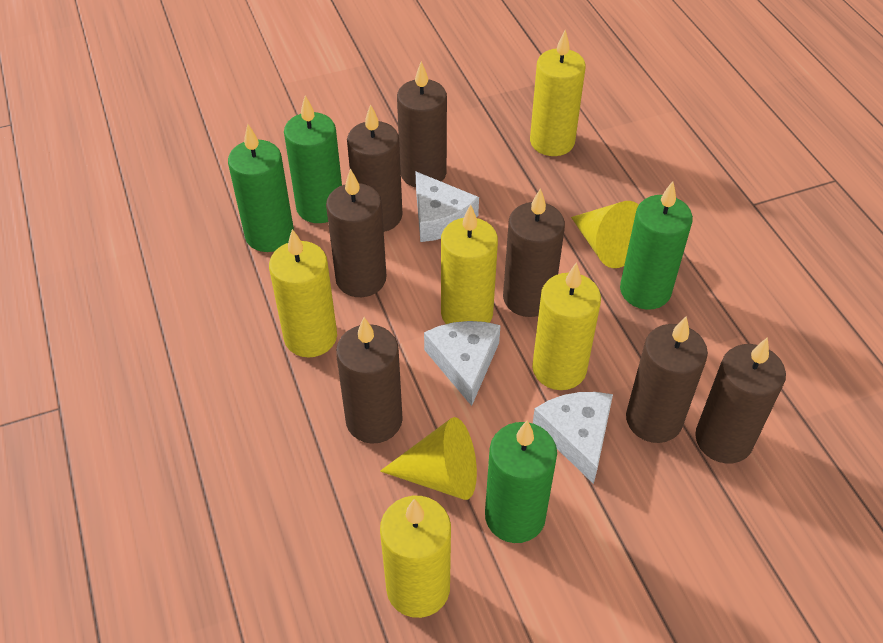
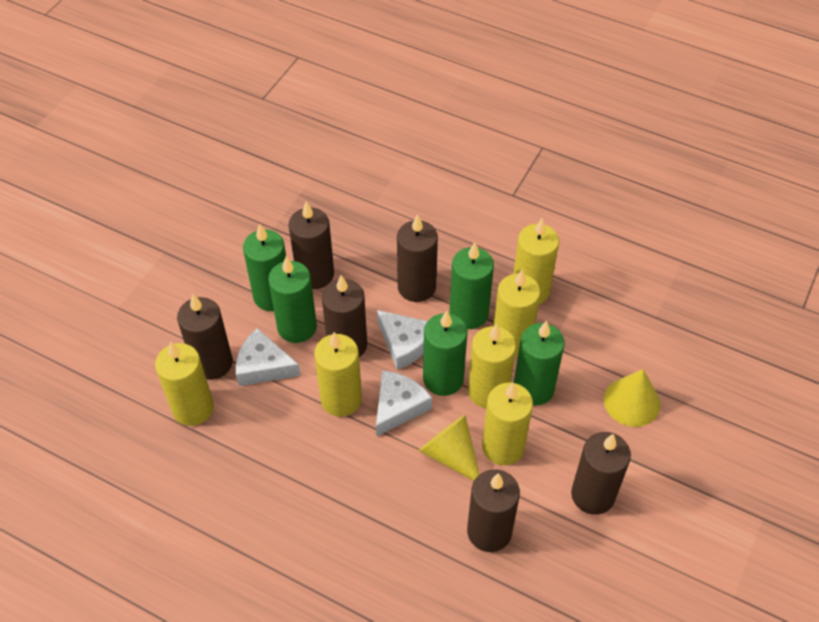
brown candle: 7 -> 6
green candle: 4 -> 5
yellow candle: 5 -> 6

